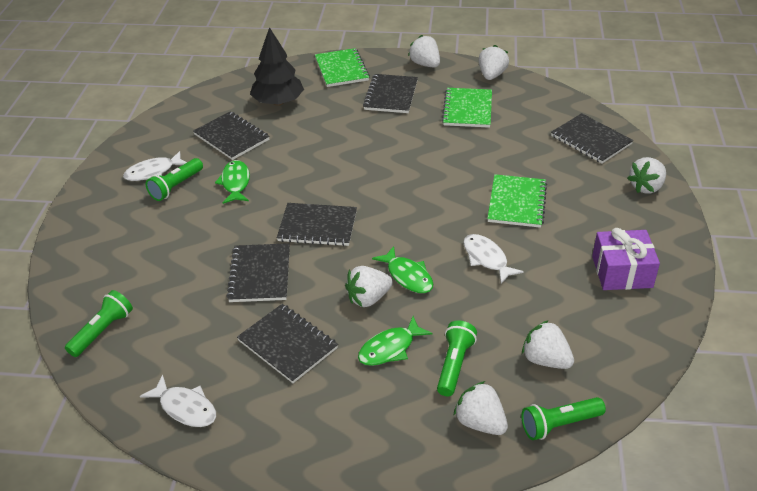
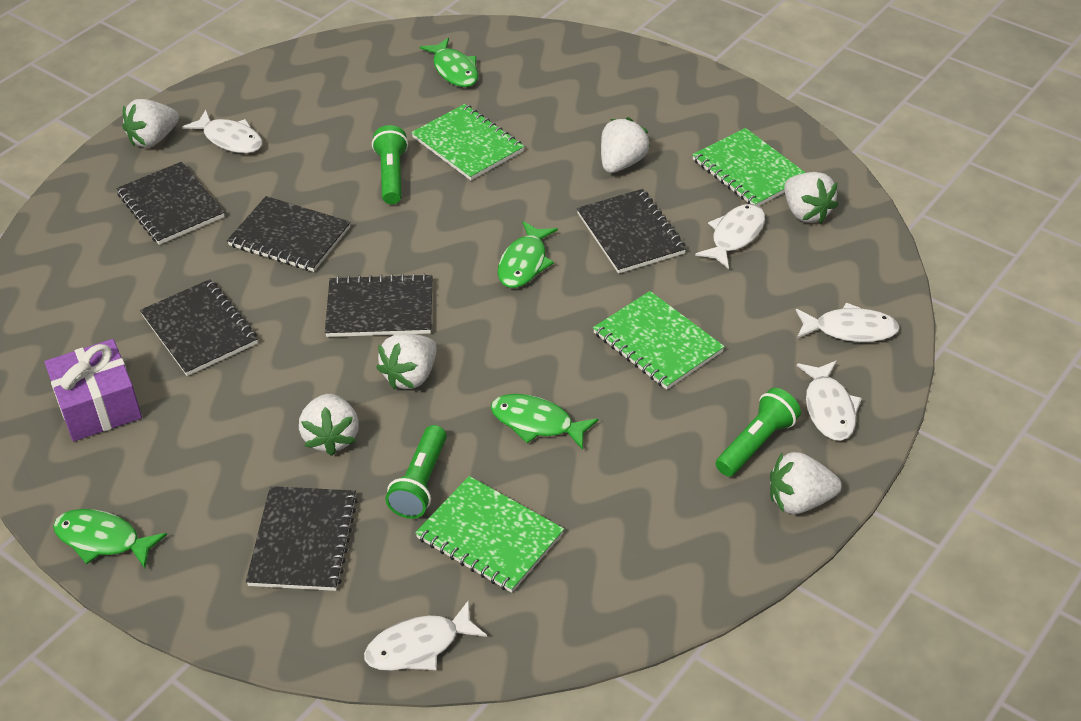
black tree: 1 -> 0
green fish: 3 -> 4
green flashlight: 4 -> 3
green notebook: 3 -> 4
white fish: 3 -> 5

